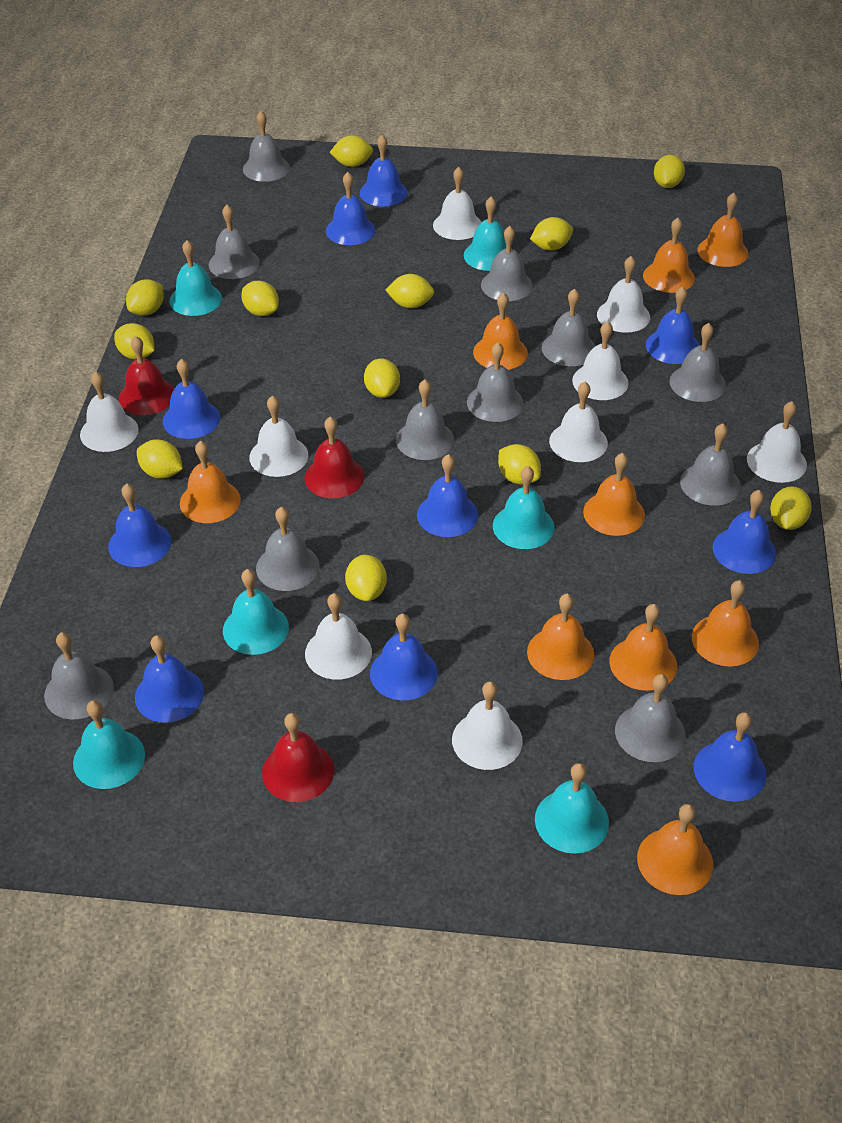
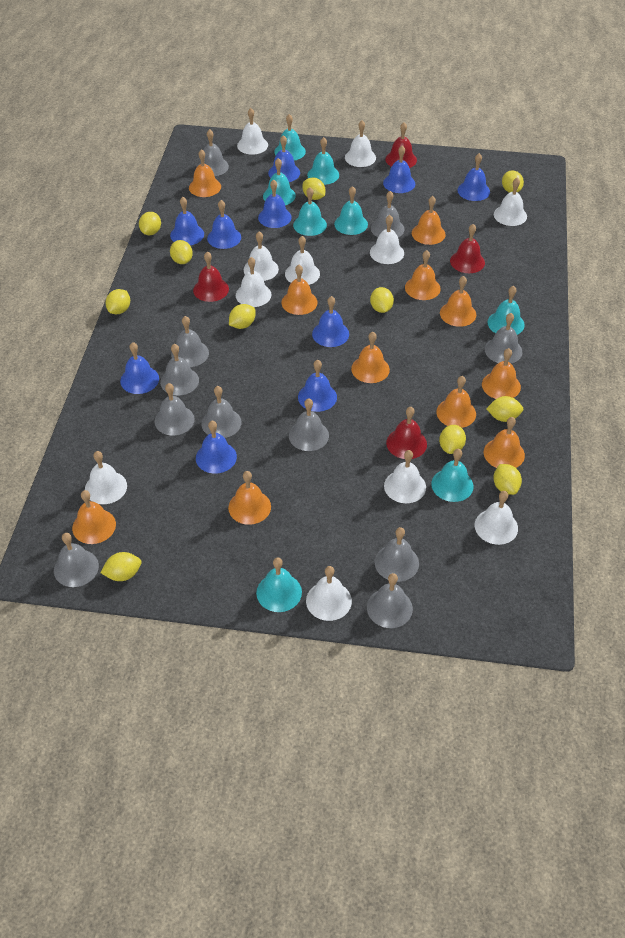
orange bell: 9 -> 11
red bell: 3 -> 4
turquoise bell: 6 -> 8
white bell: 9 -> 11
yellow lemon: 12 -> 11

